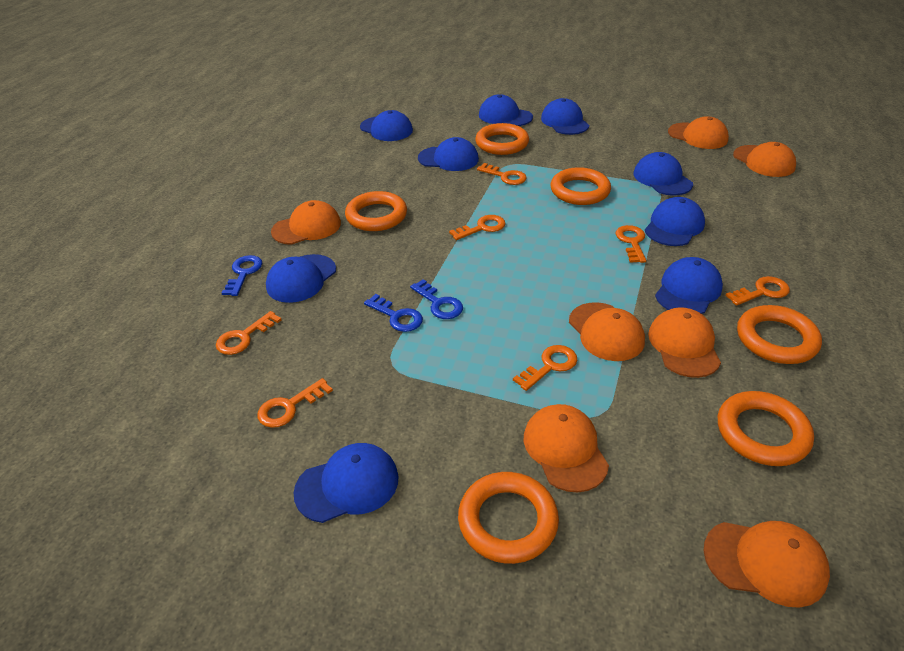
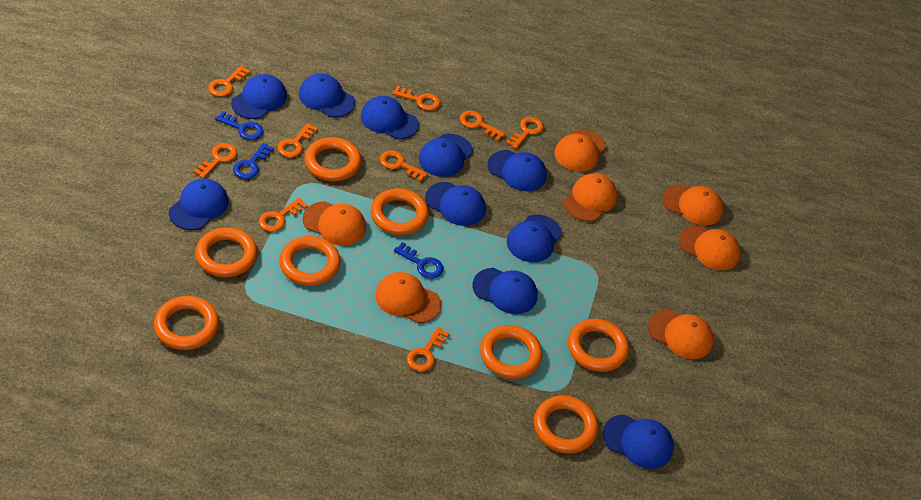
blue cap: 9 -> 10
orange key: 7 -> 9
orange ring: 6 -> 8

